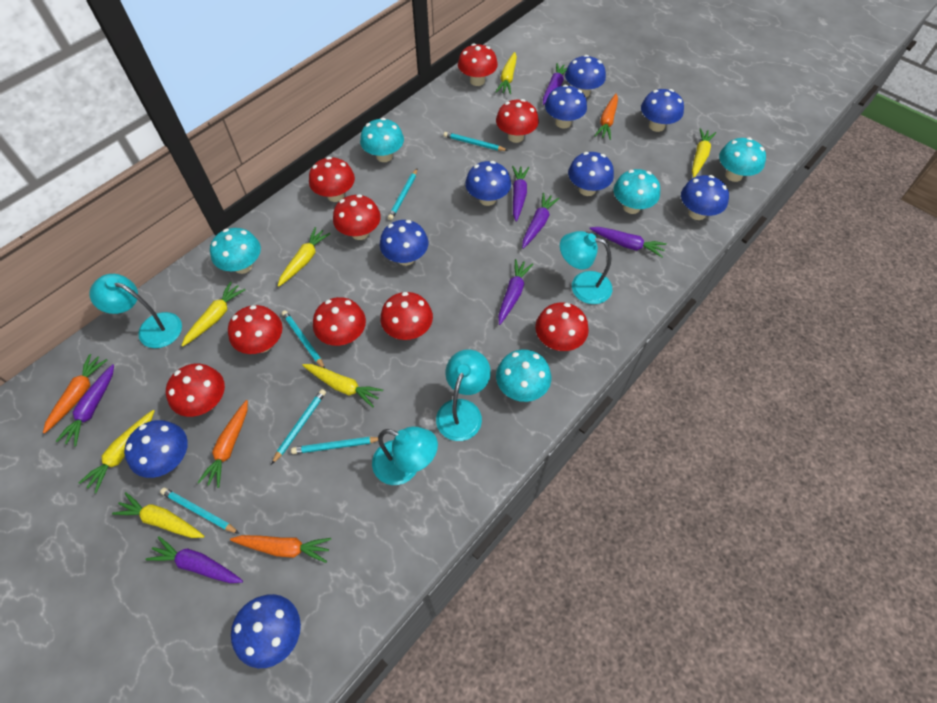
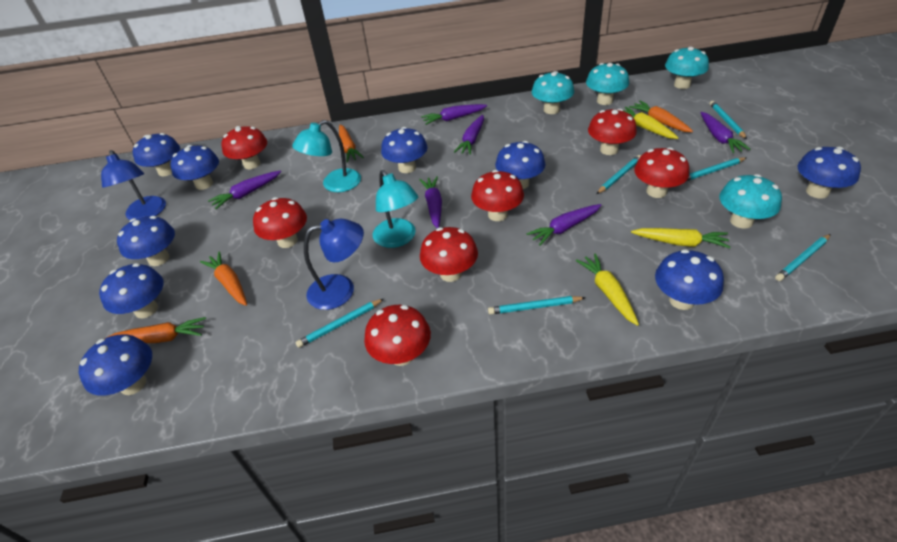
blue lamp: 0 -> 2
purple carrot: 7 -> 6
red mushroom: 9 -> 7
turquoise lamp: 4 -> 2
turquoise mushroom: 5 -> 4
yellow carrot: 7 -> 3

